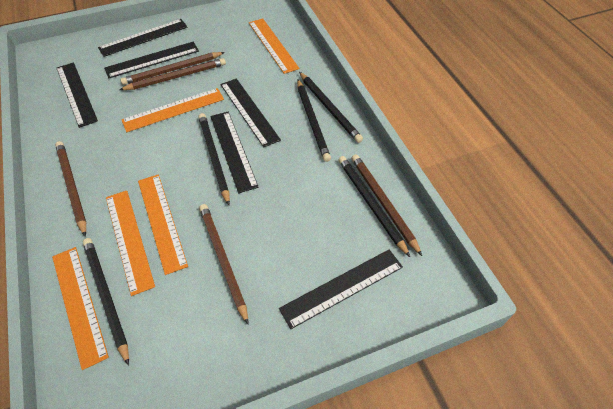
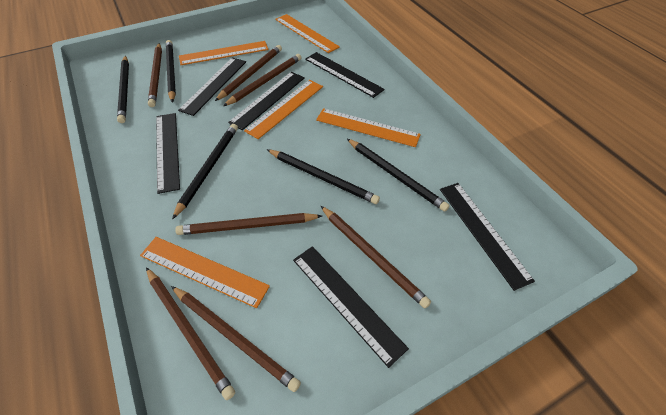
brown pencil: 5 -> 7

